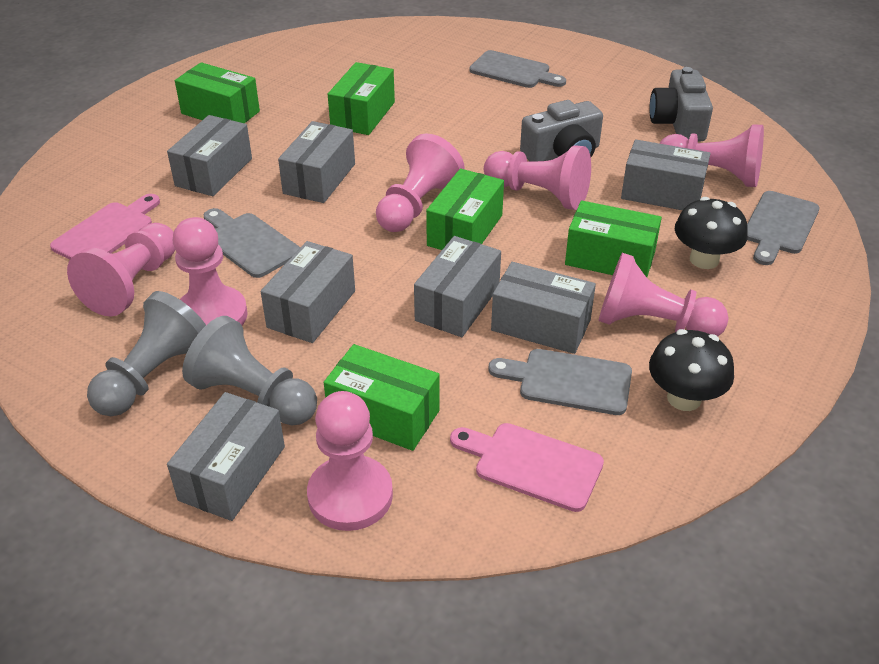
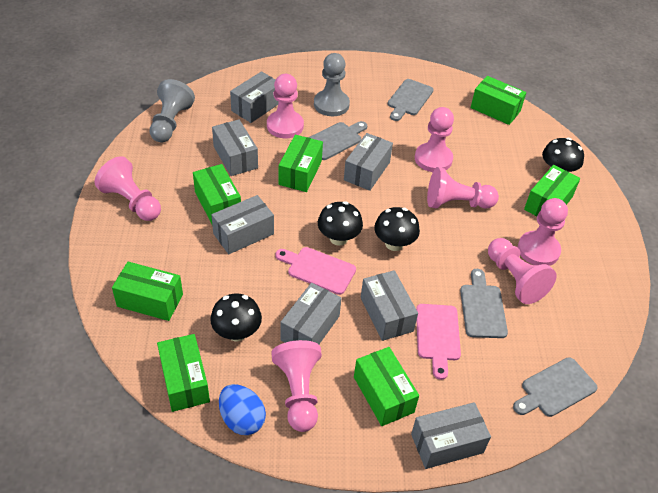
black mushroom: 2 -> 4
blue egg: 0 -> 1
green box: 5 -> 7
grey camera: 2 -> 0

